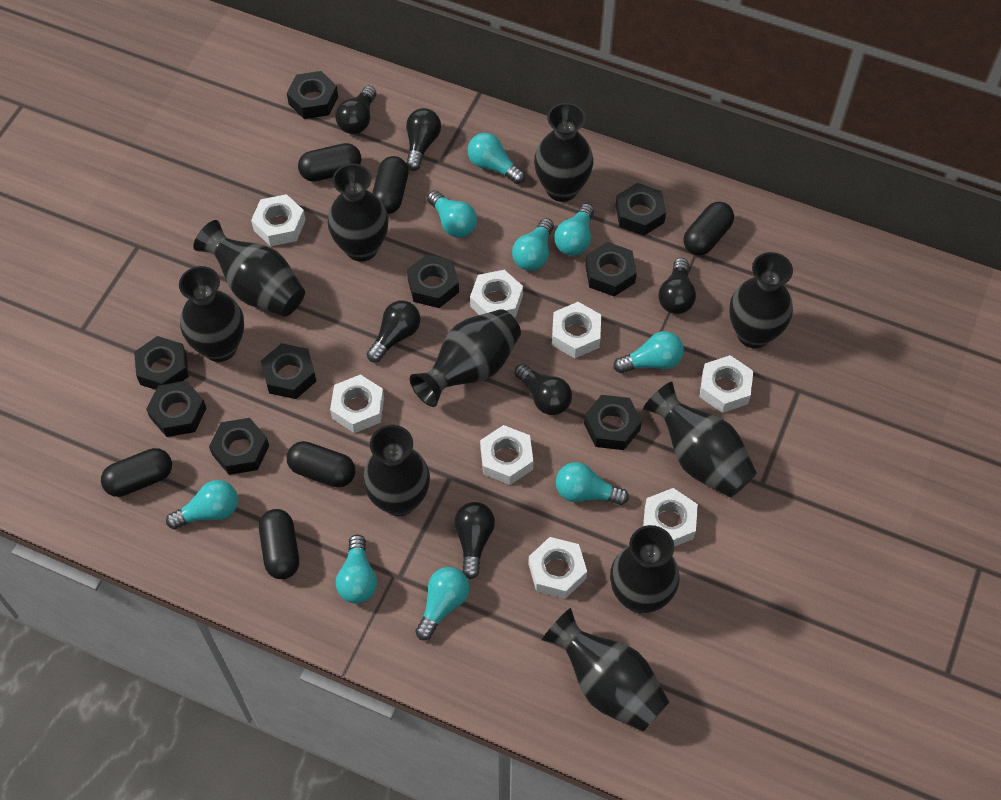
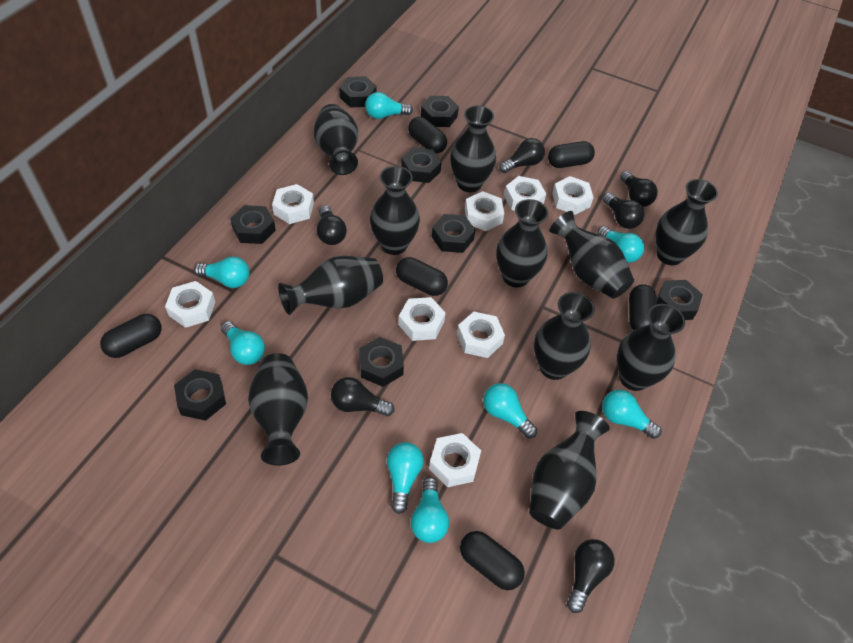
black nut: 9 -> 8
black vase: 10 -> 11
turquoise light bulb: 9 -> 8

